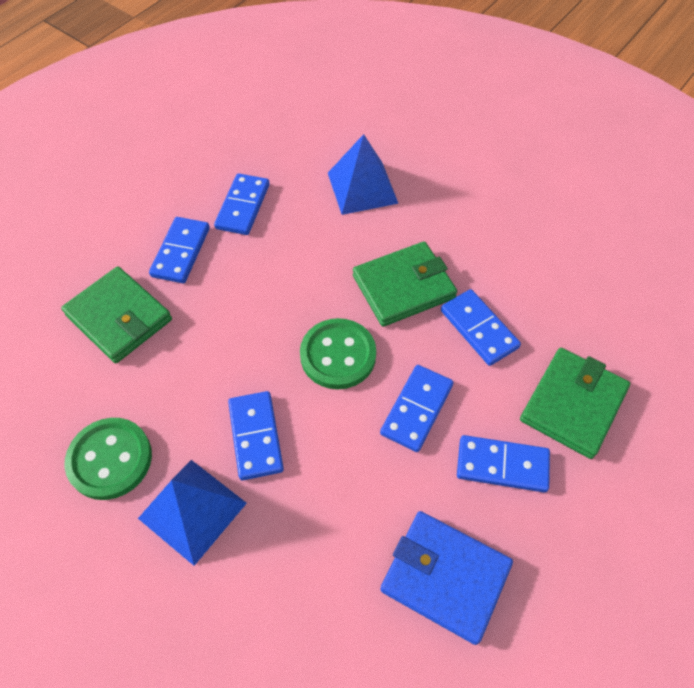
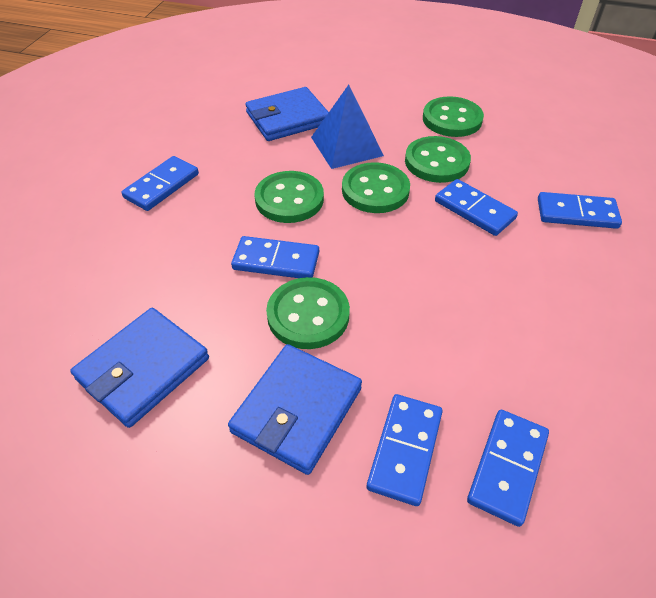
blue pyramid: 2 -> 1
blue wallet: 1 -> 3
green button: 2 -> 5
green wallet: 3 -> 0

